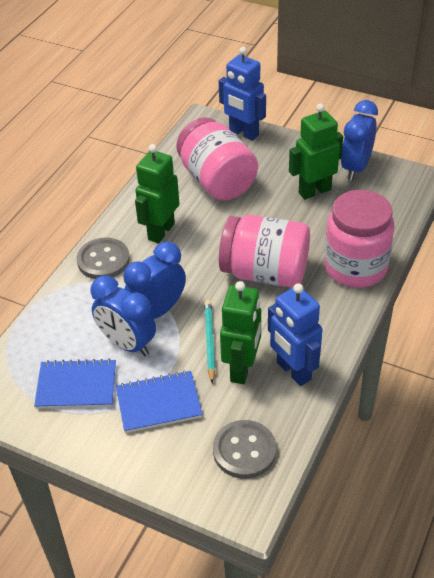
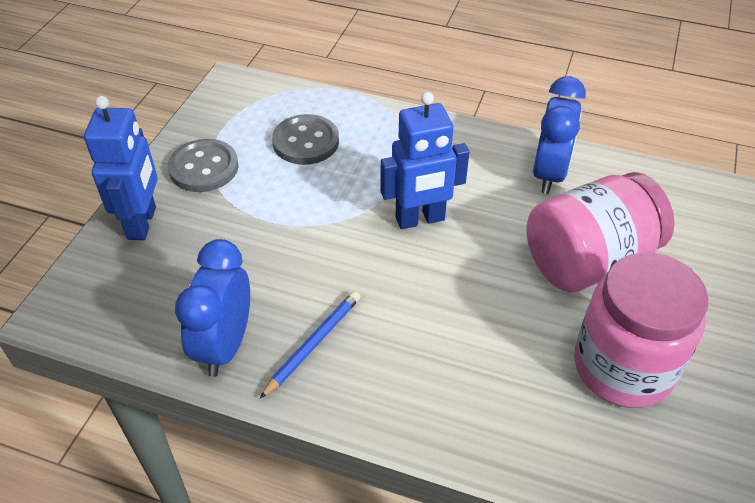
blue clock: 3 -> 2
blue notebook: 2 -> 0
blue pencil: 0 -> 1
green robot: 3 -> 0
pink jar: 3 -> 2
turquoise pencil: 1 -> 0

